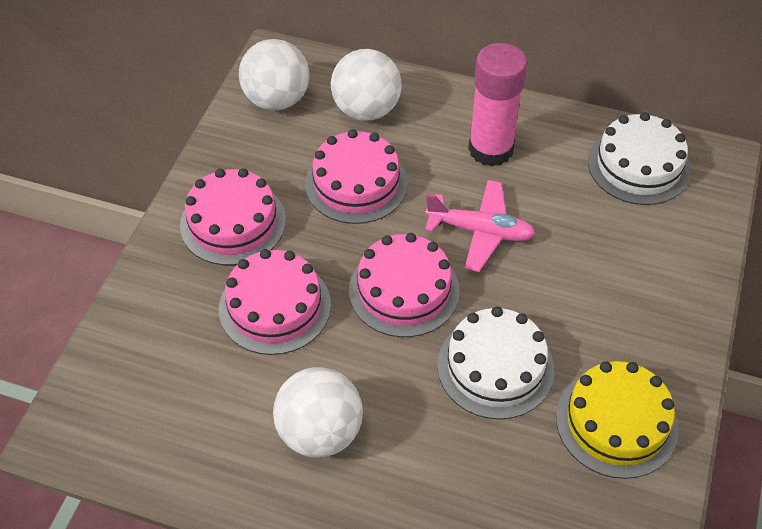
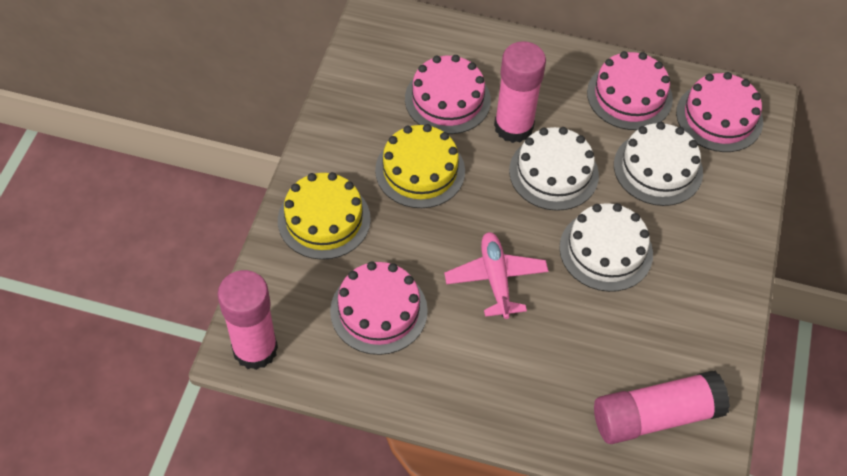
pink glue stick: 1 -> 3
white ball: 3 -> 0
white cake: 2 -> 3
yellow cake: 1 -> 2

